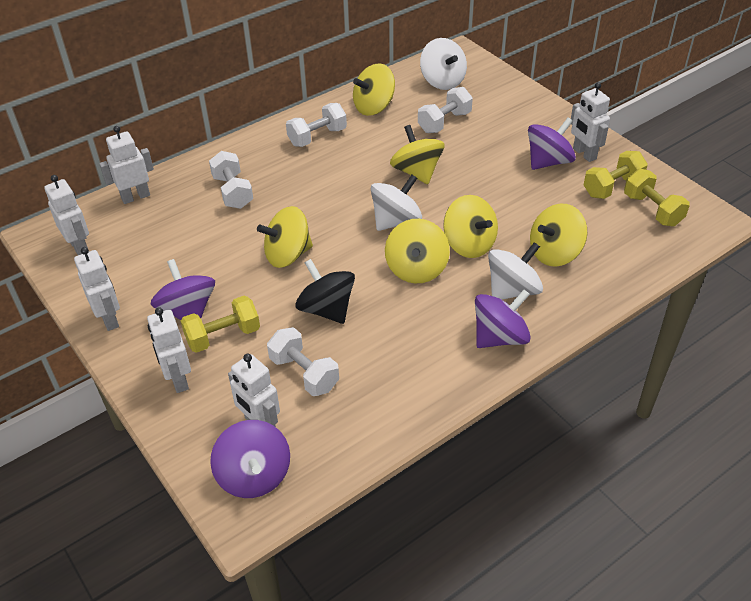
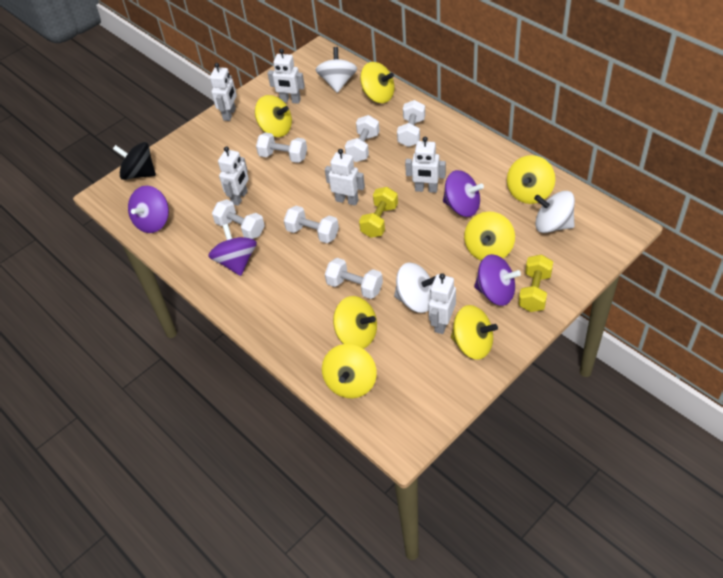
white dumbbell: 4 -> 6
yellow dumbbell: 3 -> 2
yellow spinning top: 6 -> 7

